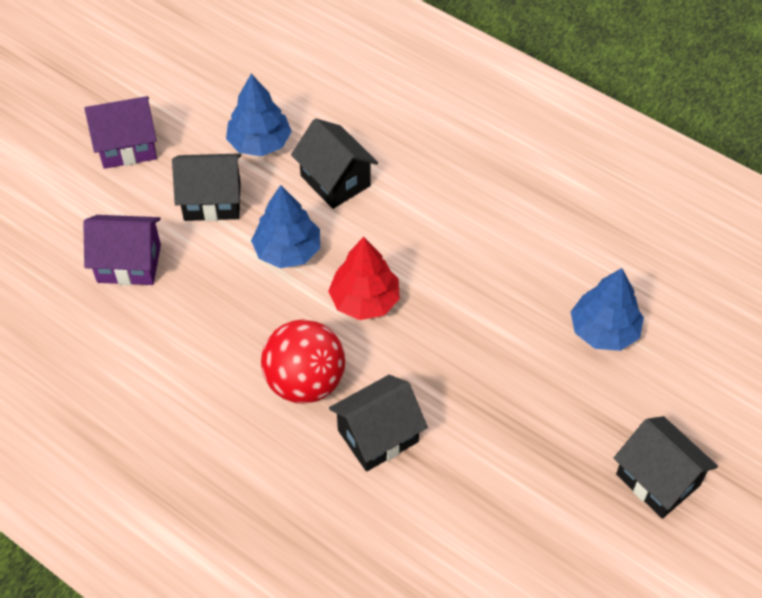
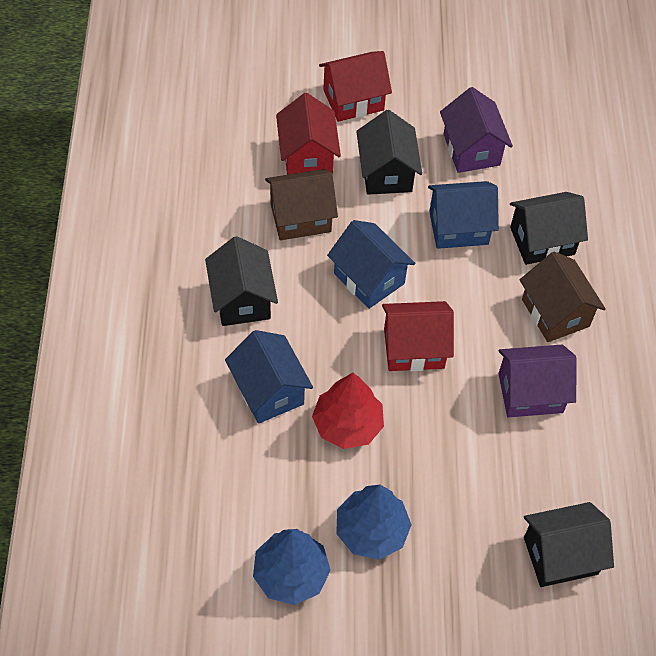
blue house: 0 -> 3
blue tree: 3 -> 2
brown house: 0 -> 2
red ball: 1 -> 0
red house: 0 -> 3

